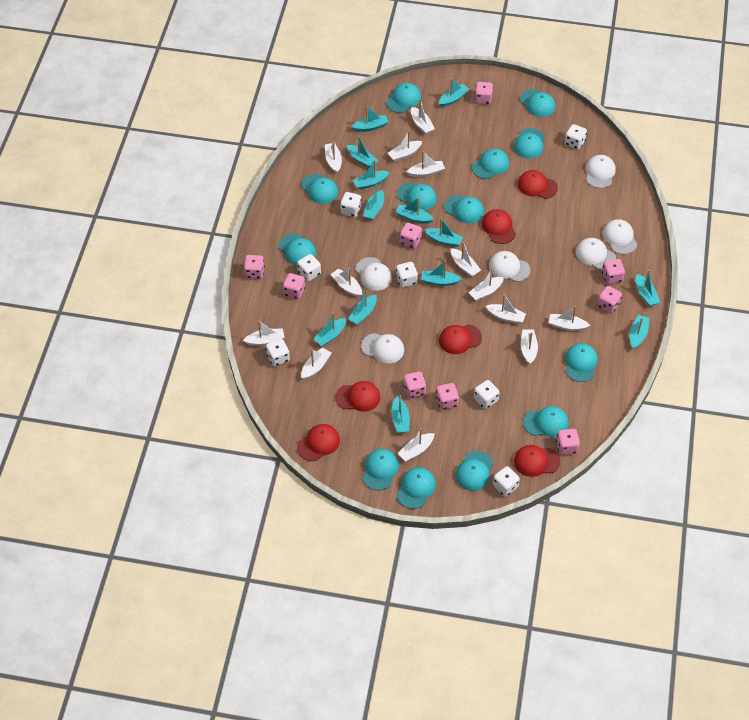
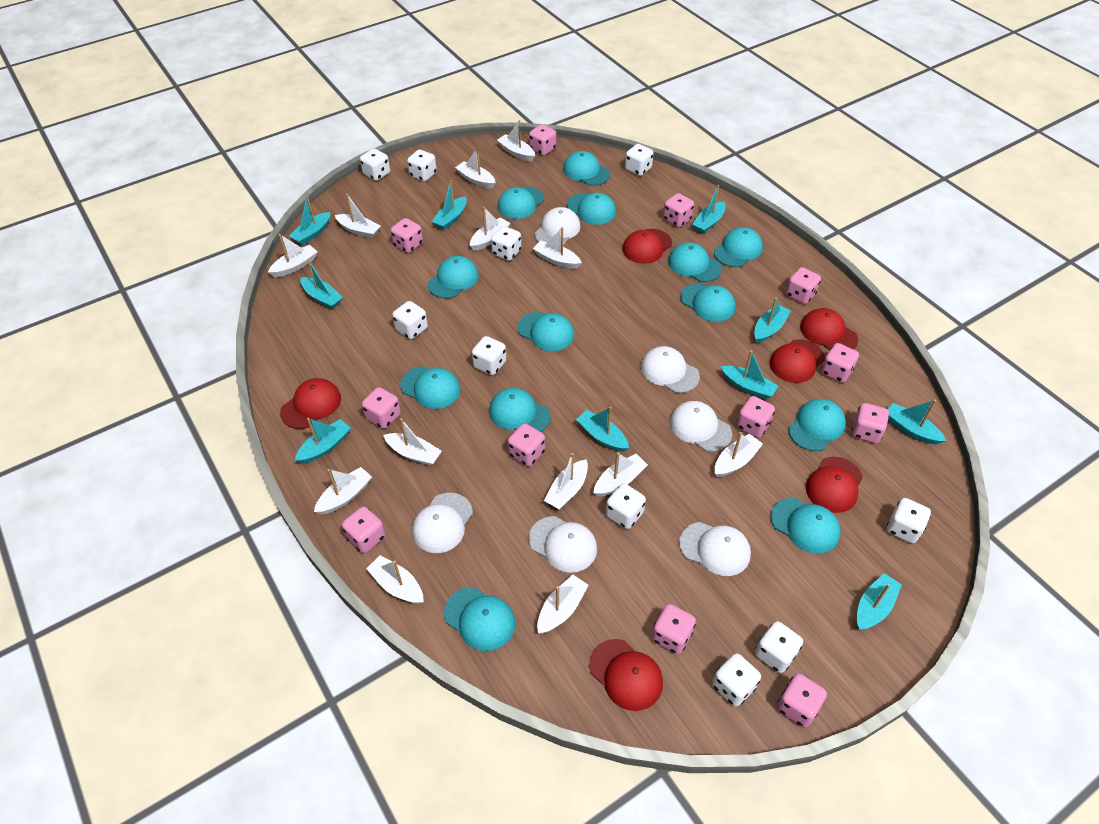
pink dice: 9 -> 12
turquoise boat: 13 -> 10
white dice: 7 -> 10

